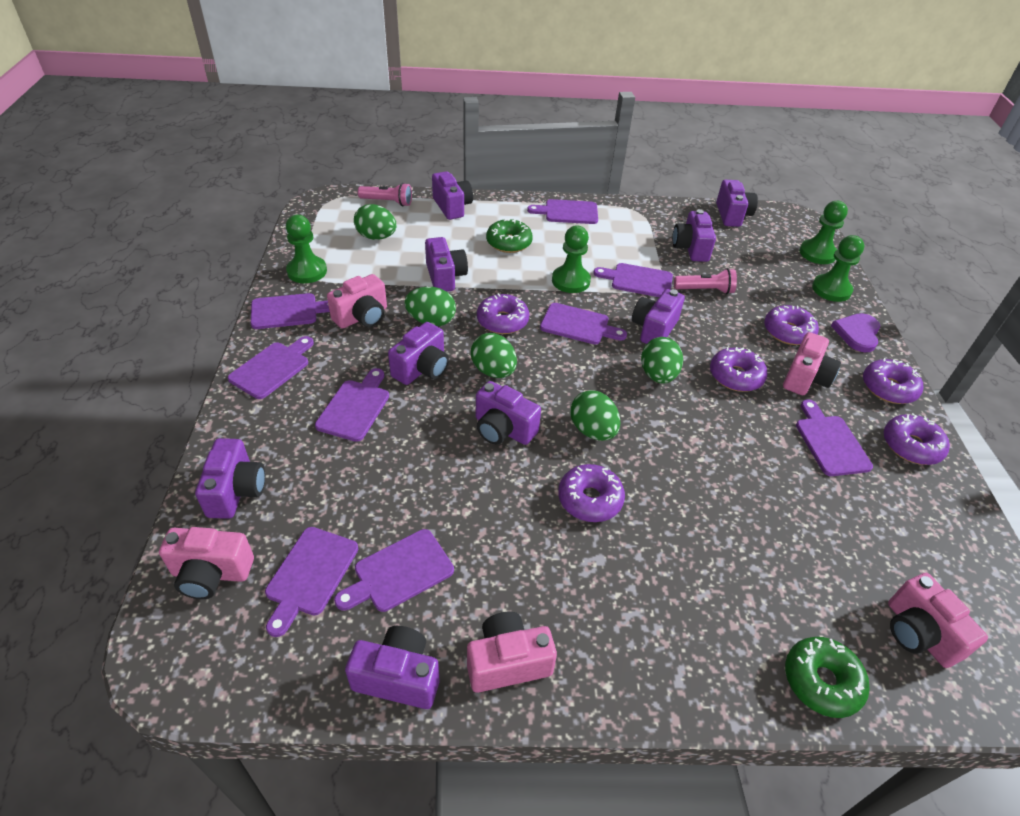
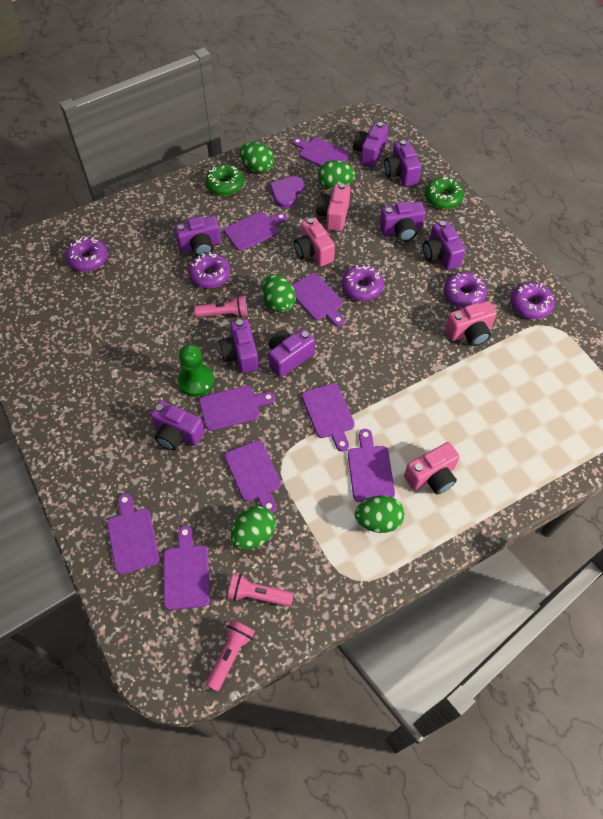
green pawn: 4 -> 1
pink camera: 5 -> 4
pink flashlight: 2 -> 3
purple camera: 9 -> 8
purple donut: 6 -> 5

